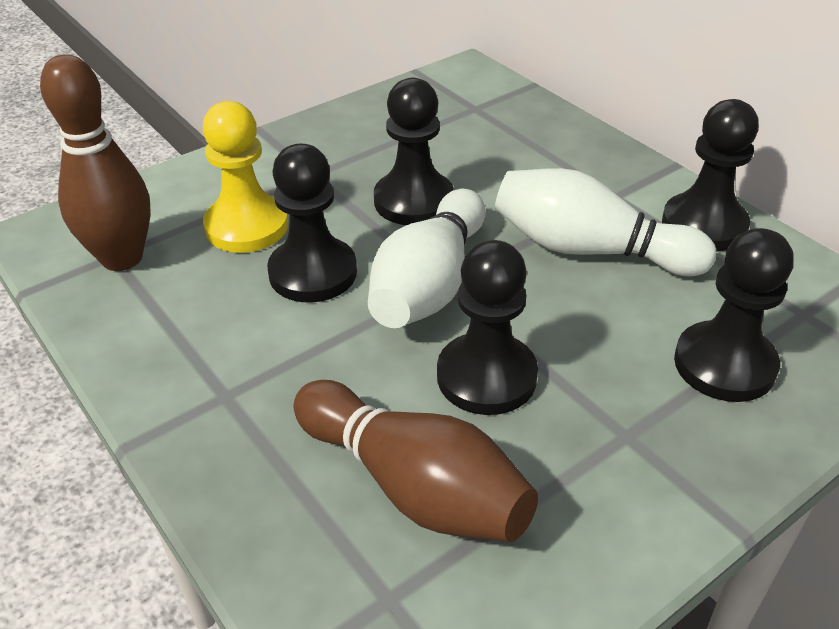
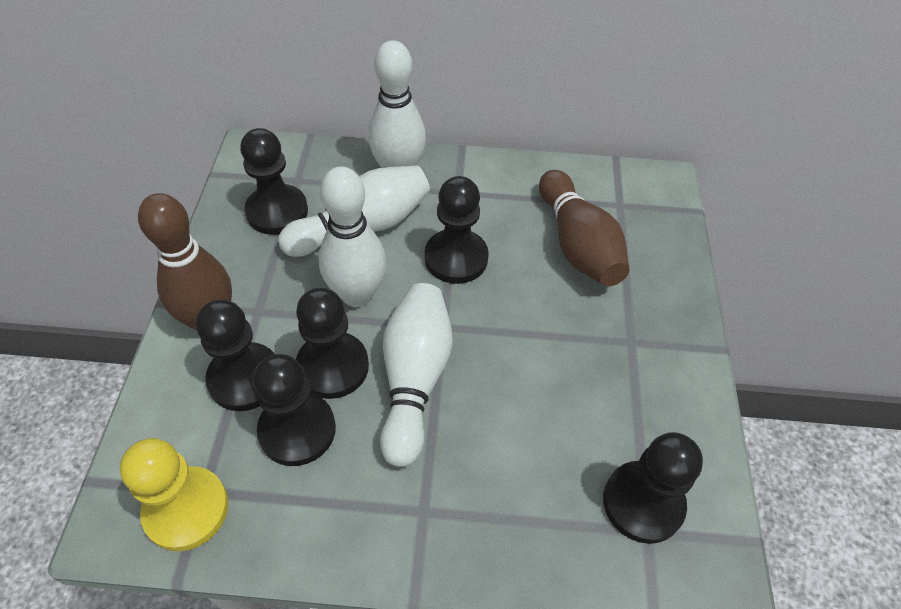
black pawn: 5 -> 6
white bowling pin: 2 -> 4

